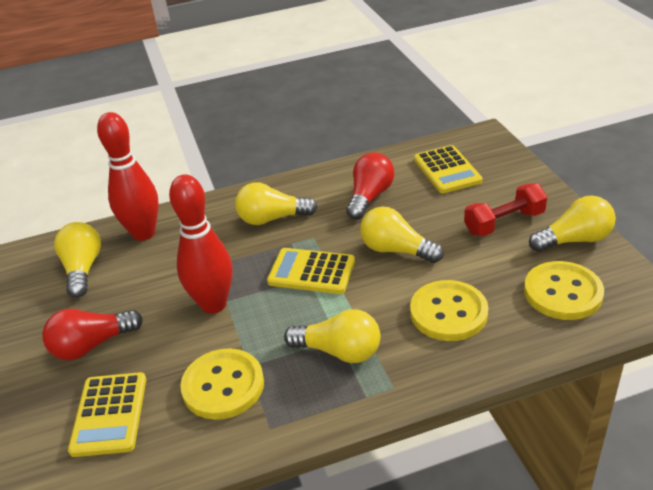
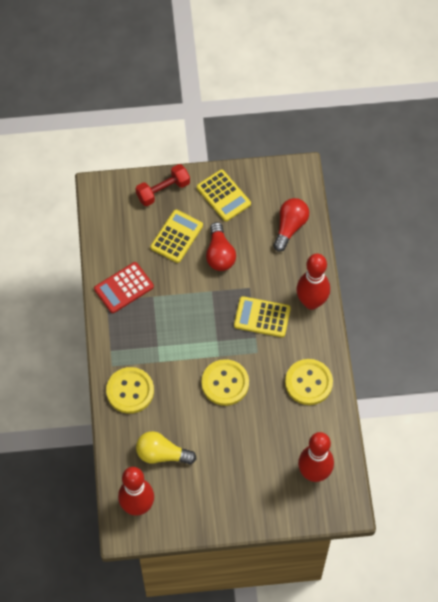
red bowling pin: 2 -> 3
red calculator: 0 -> 1
yellow light bulb: 5 -> 1

